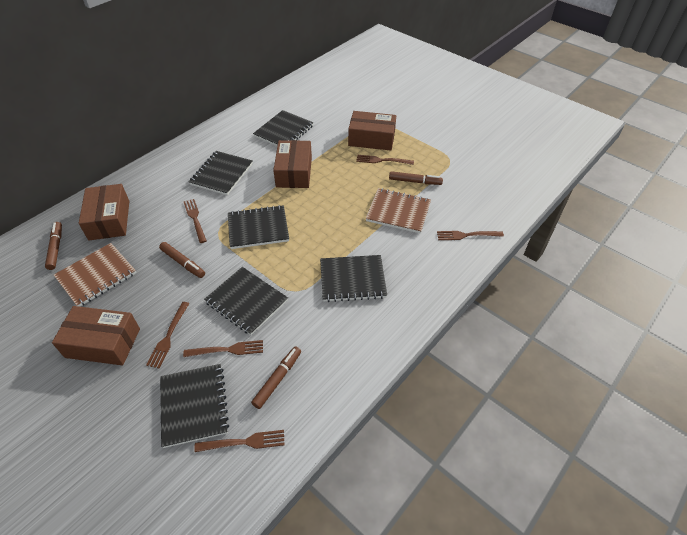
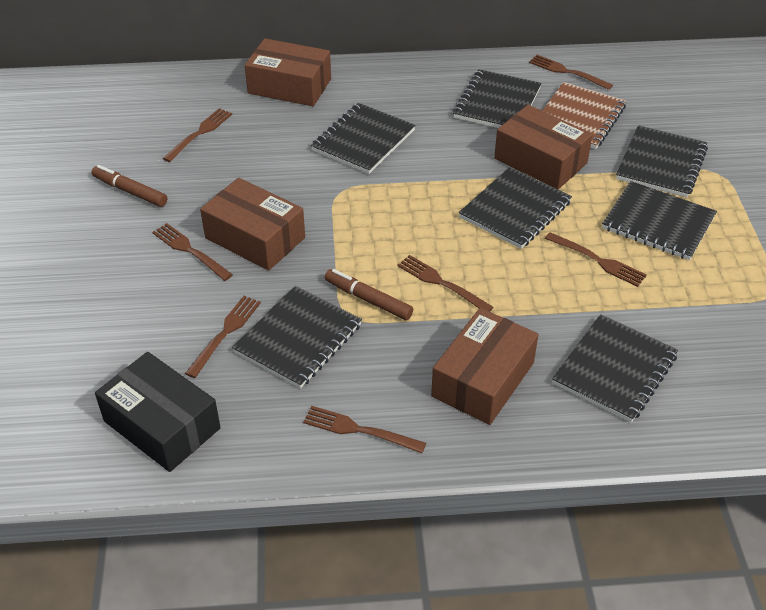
black box: 0 -> 1
black notebook: 6 -> 7
brown fork: 6 -> 7
brown marker: 4 -> 2
brown notebook: 2 -> 1

